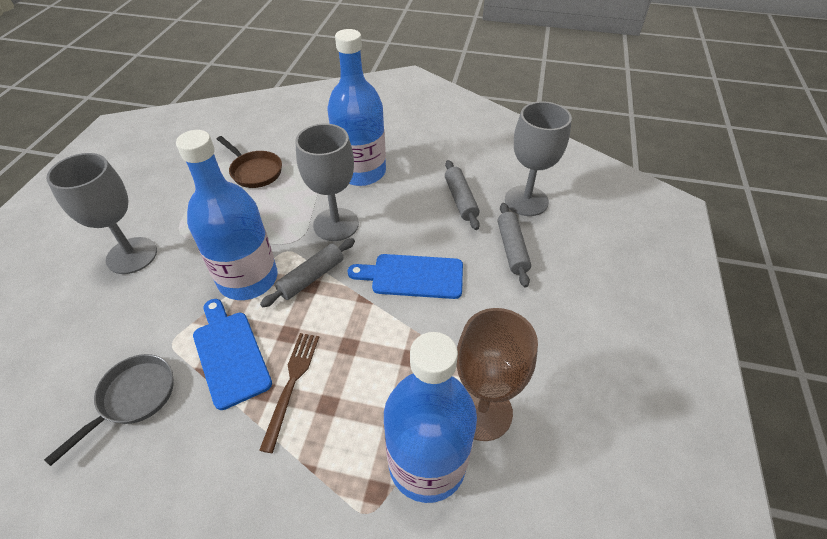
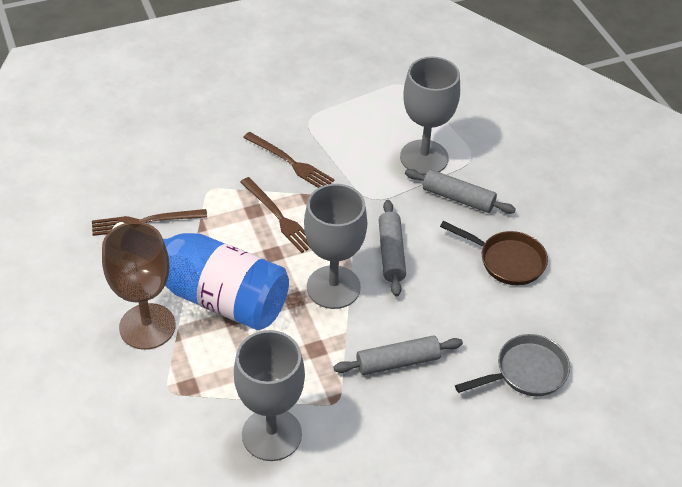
blue bottle: 3 -> 1
blue cutting board: 2 -> 0
brown fork: 1 -> 3

